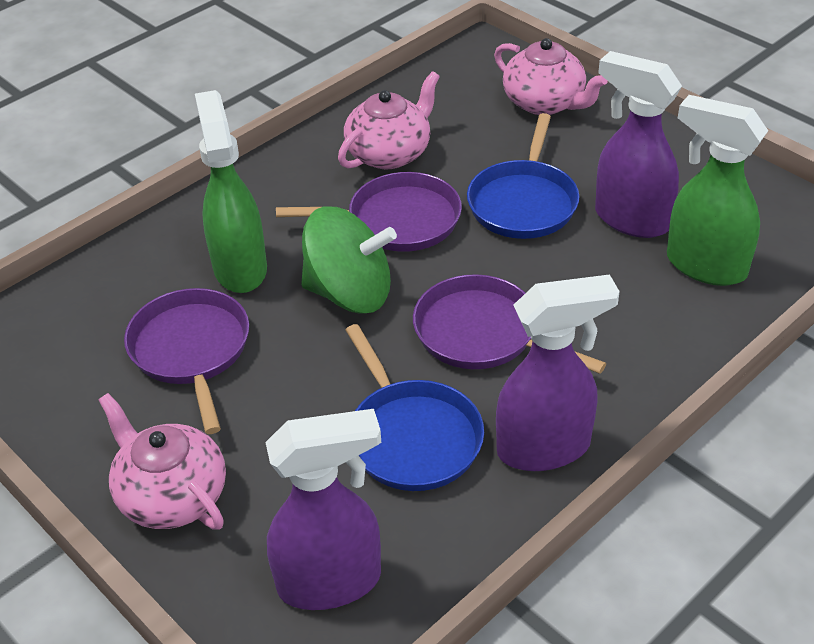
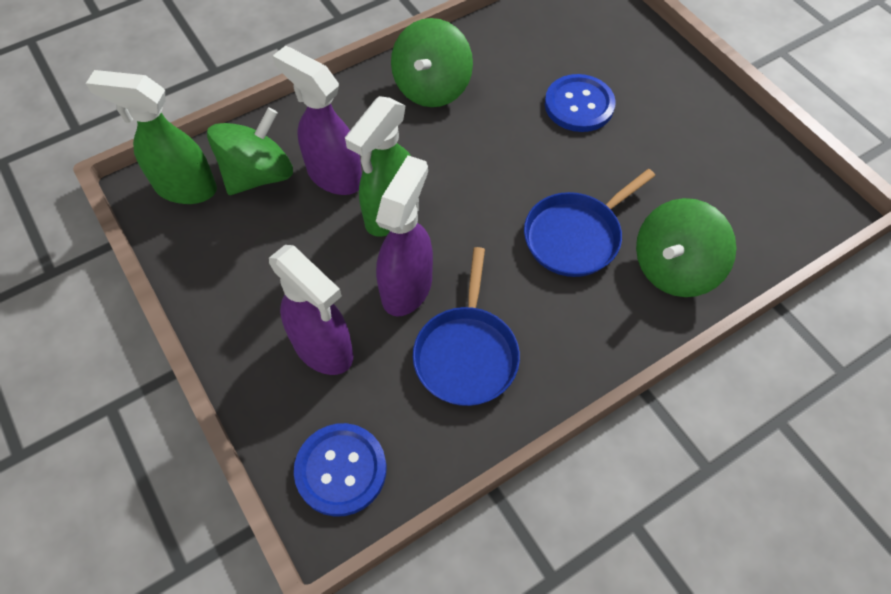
blue button: 0 -> 2
green spinning top: 1 -> 3
pink teapot: 3 -> 0
purple pan: 3 -> 0

